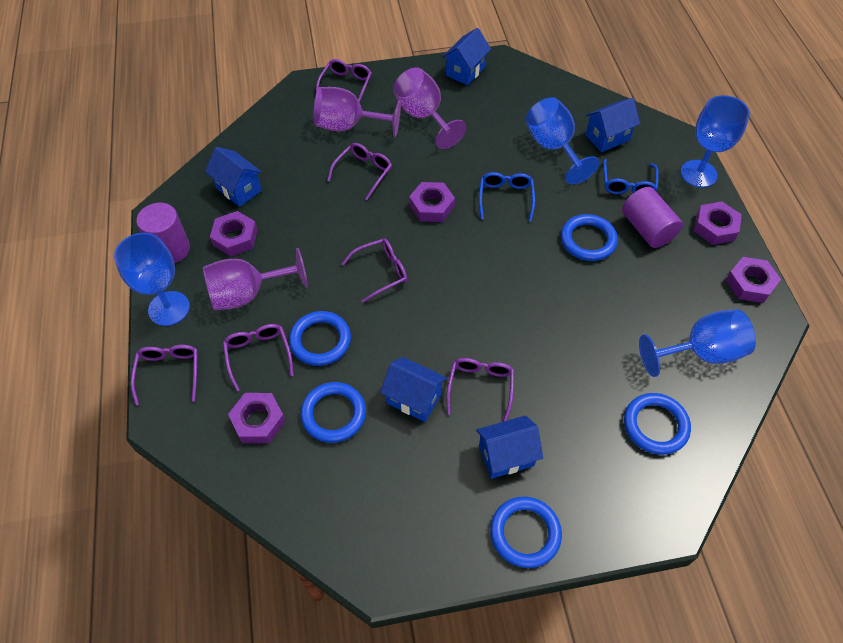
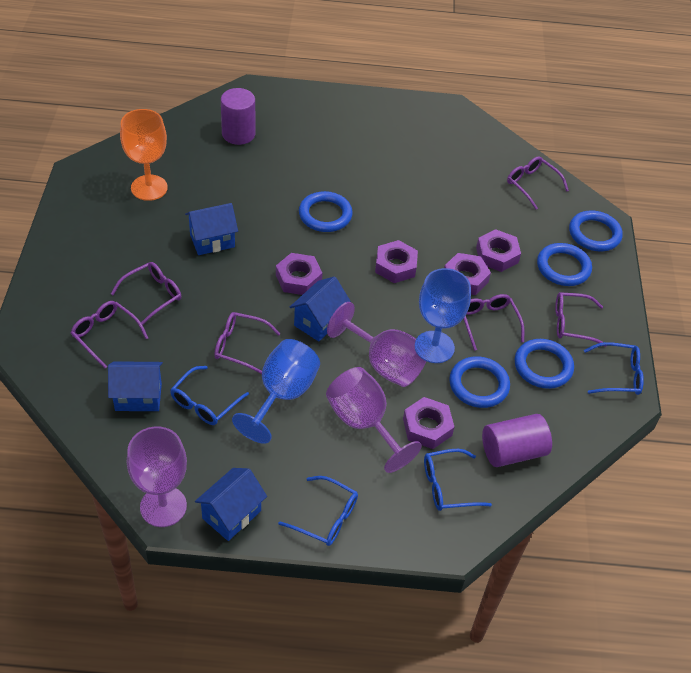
blue glasses: 2 -> 4
blue goblet: 4 -> 2
blue house: 5 -> 4
orange goblet: 0 -> 1

